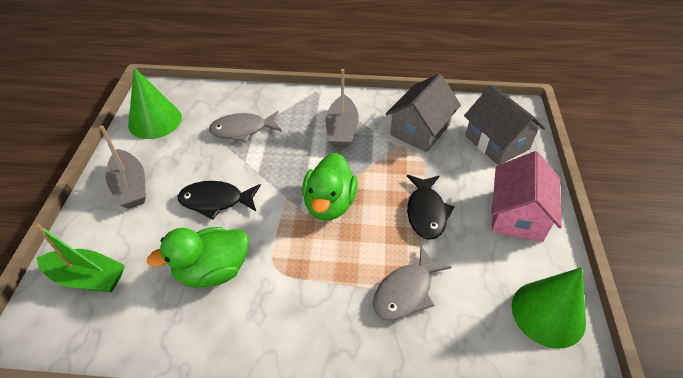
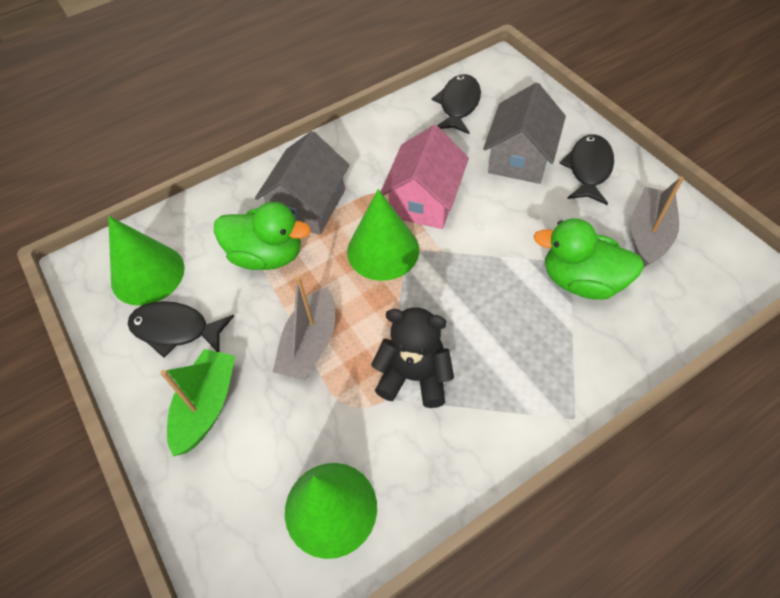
black fish: 2 -> 3
black teddy bear: 0 -> 1
green cone: 2 -> 3
grey fish: 2 -> 0

